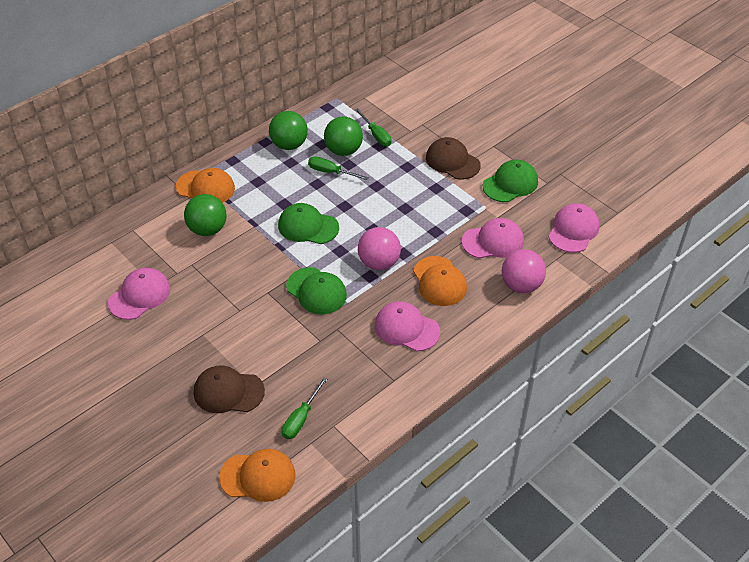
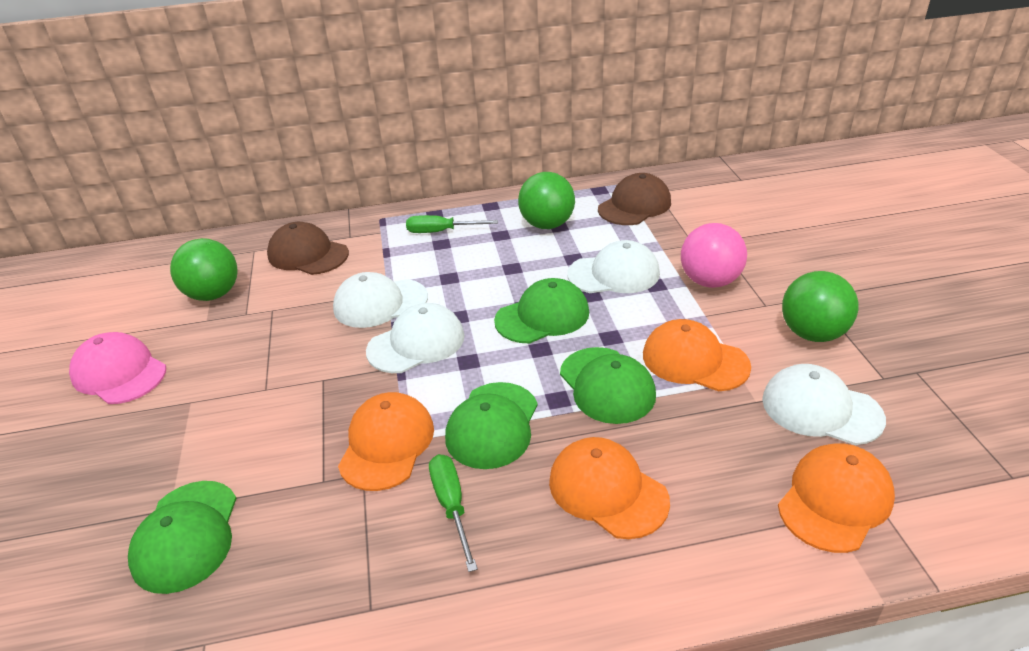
green cap: 3 -> 4
green screwdriver: 3 -> 2
orange cap: 3 -> 4
pink ball: 2 -> 1
pink cap: 4 -> 1
white cap: 0 -> 4

